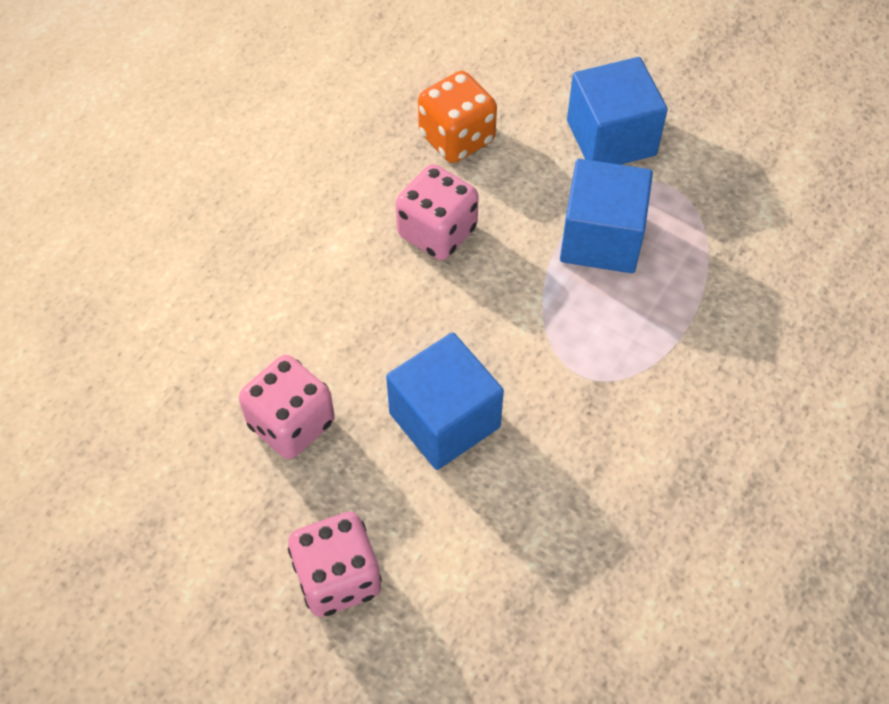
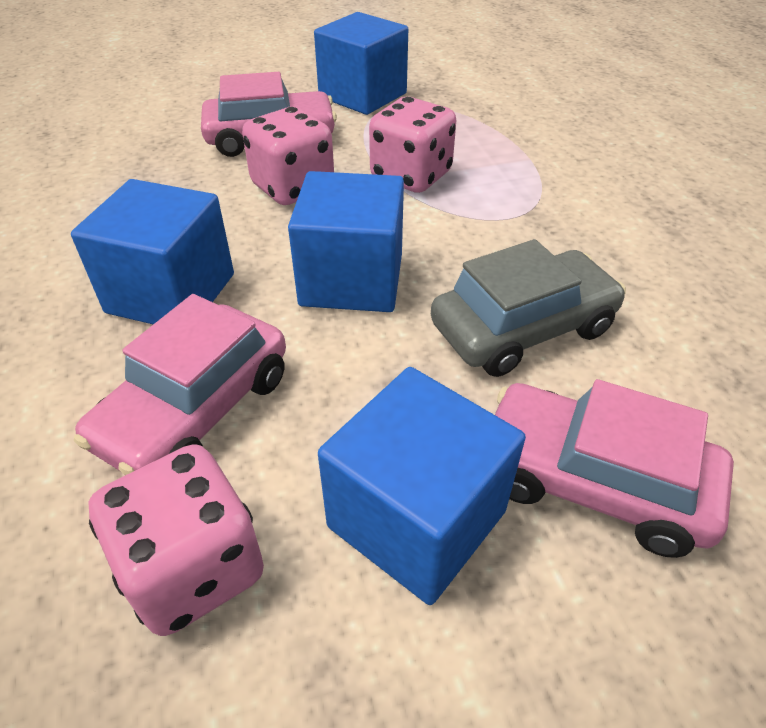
blue cube: 3 -> 4
grey car: 0 -> 1
orange dice: 1 -> 0
pink car: 0 -> 3

